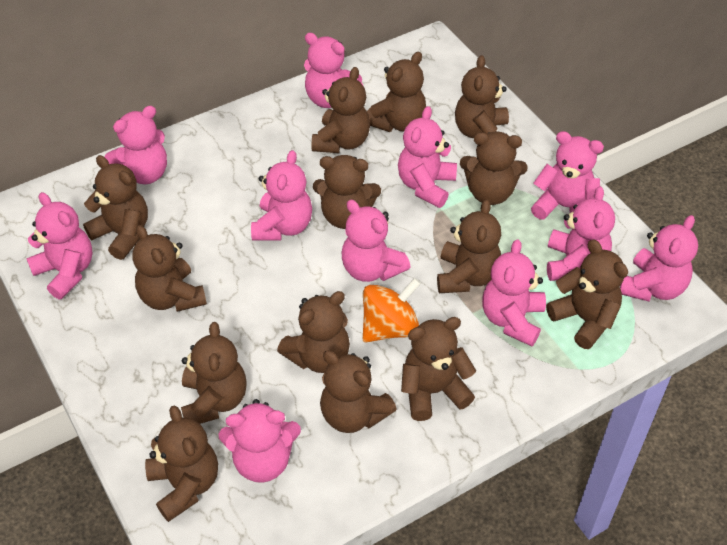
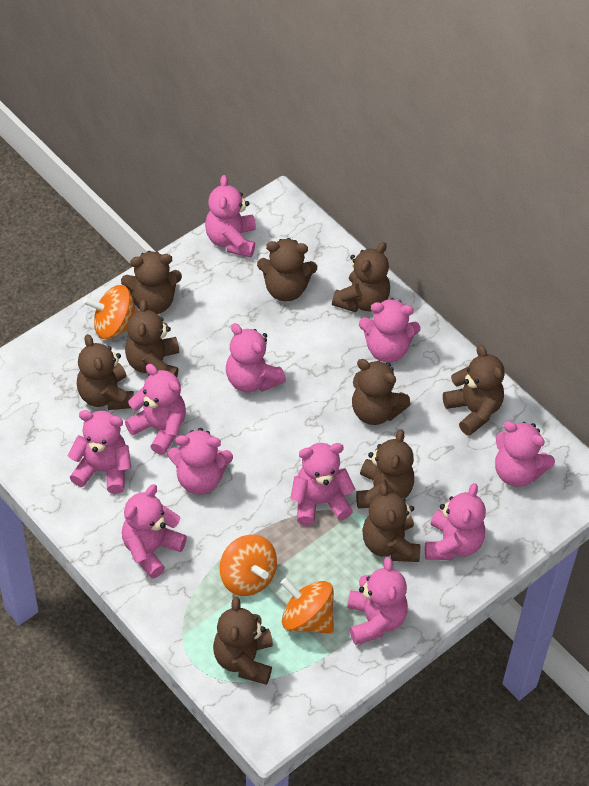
brown teddy bear: 14 -> 10
orange spinning top: 1 -> 3

